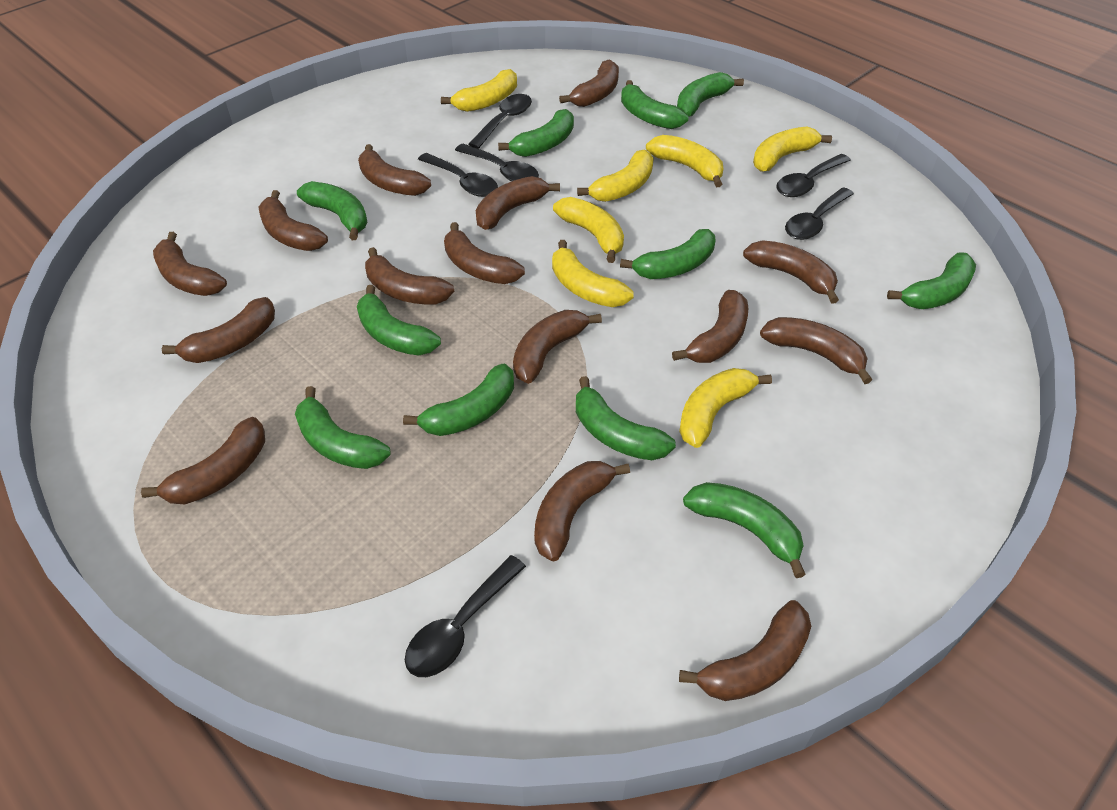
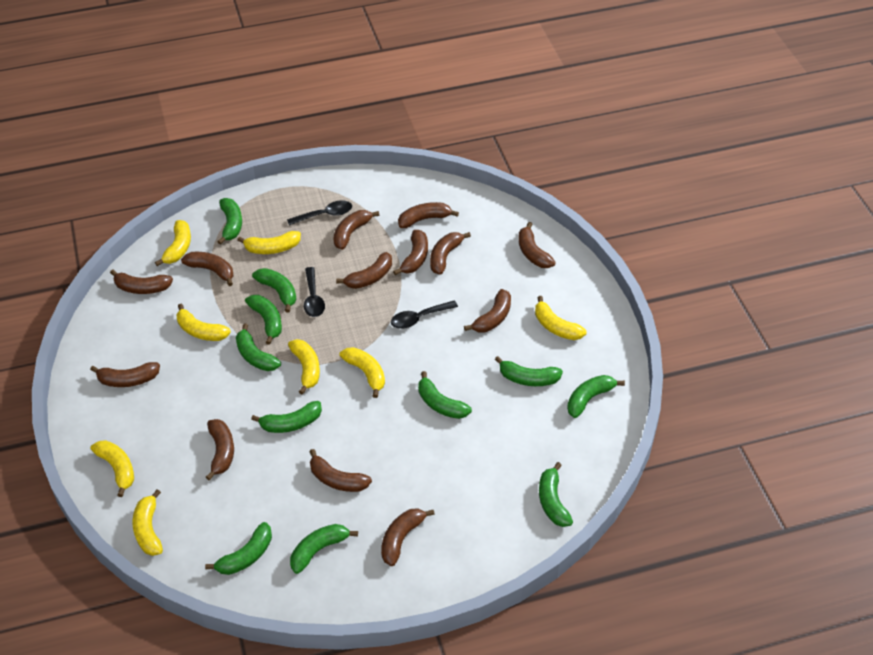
black spoon: 6 -> 3
brown banana: 15 -> 13
yellow banana: 7 -> 8

